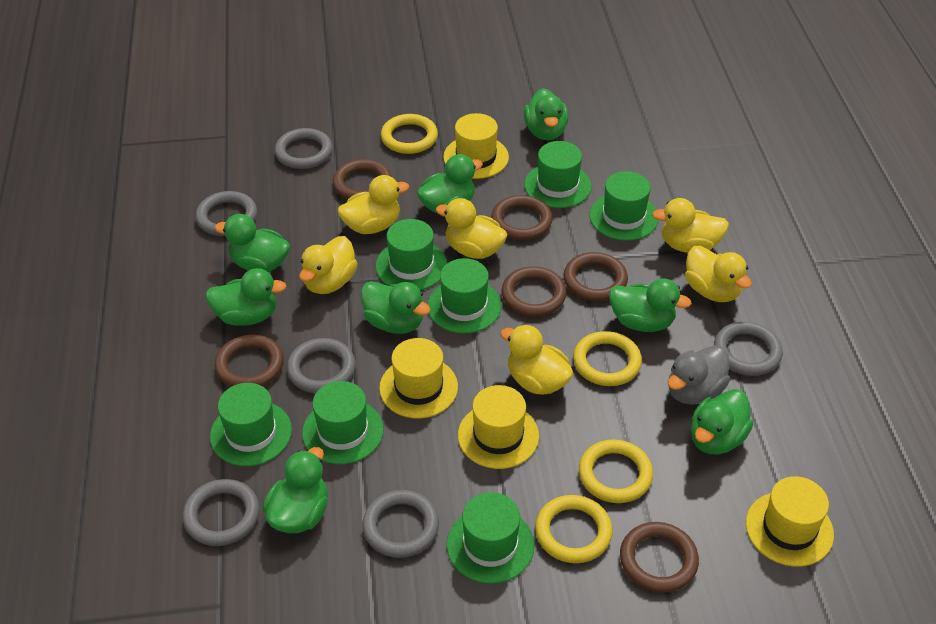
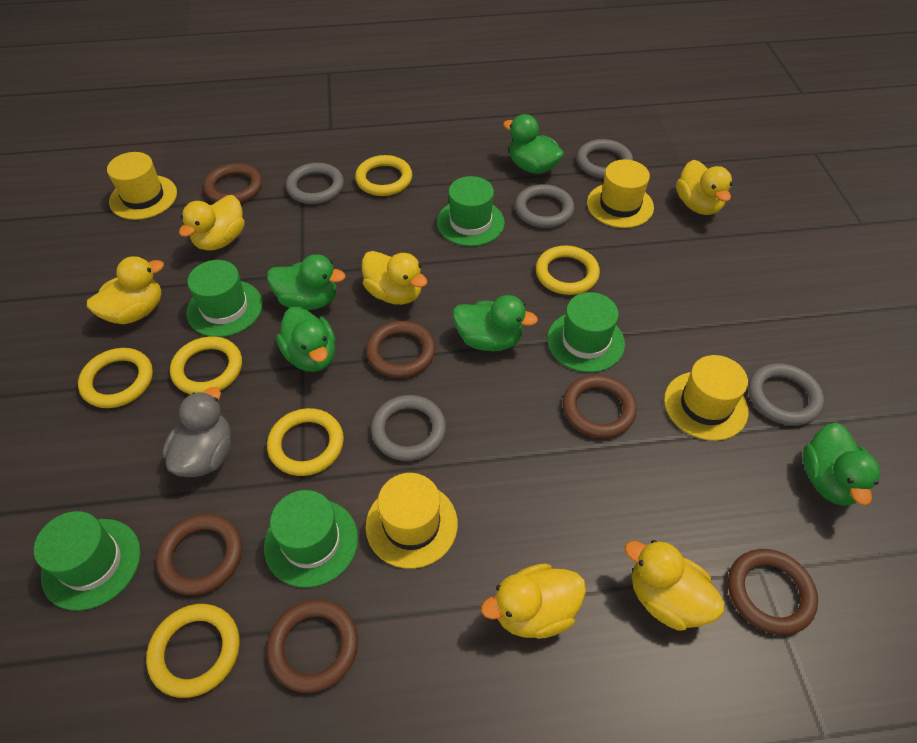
green duck: 8 -> 5
green hat: 7 -> 5
grey ring: 6 -> 5
yellow ring: 4 -> 6

